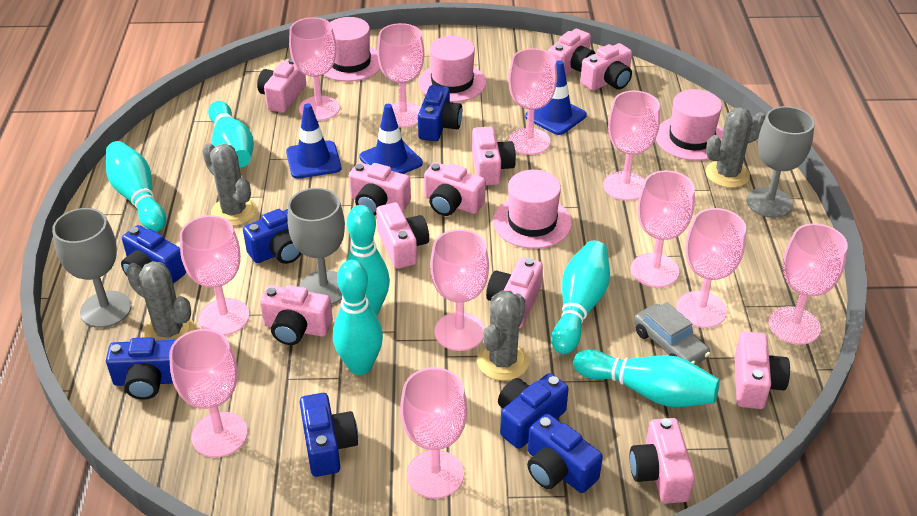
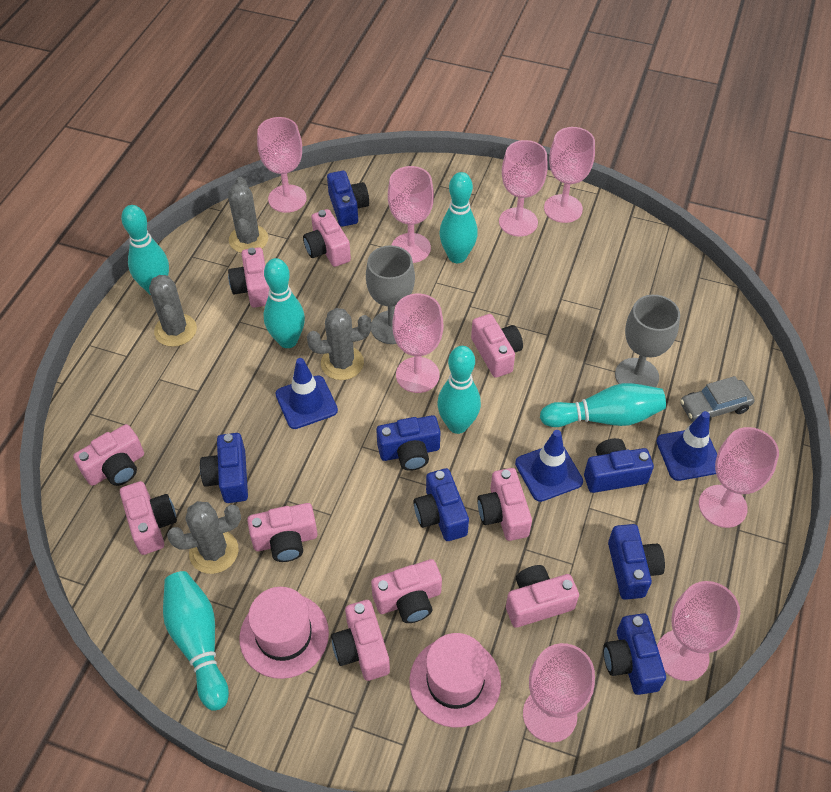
grey goblet: 3 -> 2
pink camera: 11 -> 10
pink goblet: 11 -> 8
pink hat: 4 -> 2

